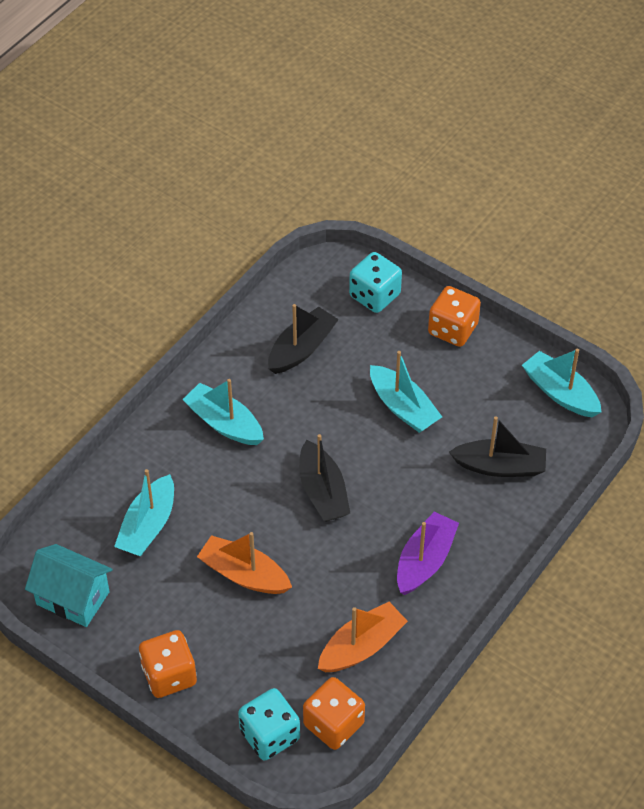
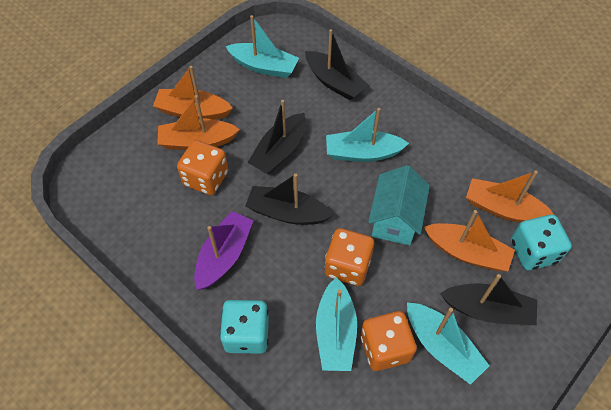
black boat: 3 -> 4
orange boat: 2 -> 4

